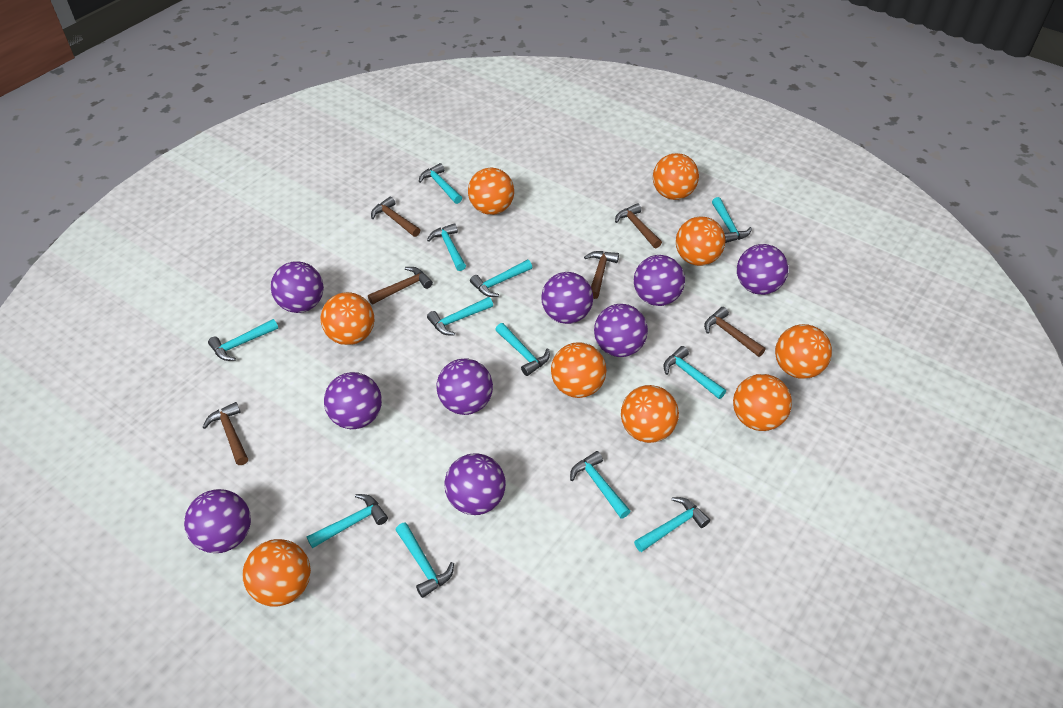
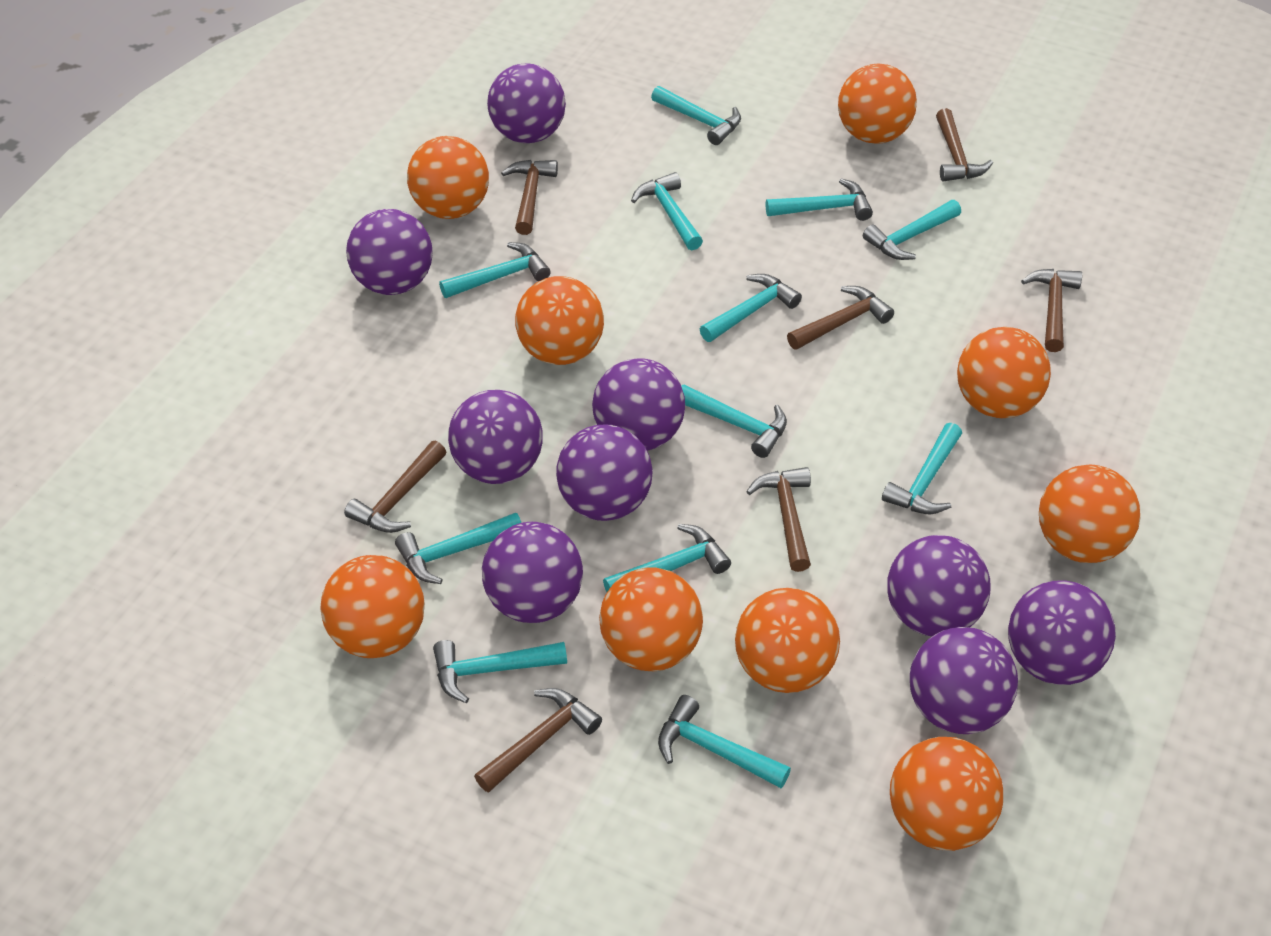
brown hammer: 6 -> 7

